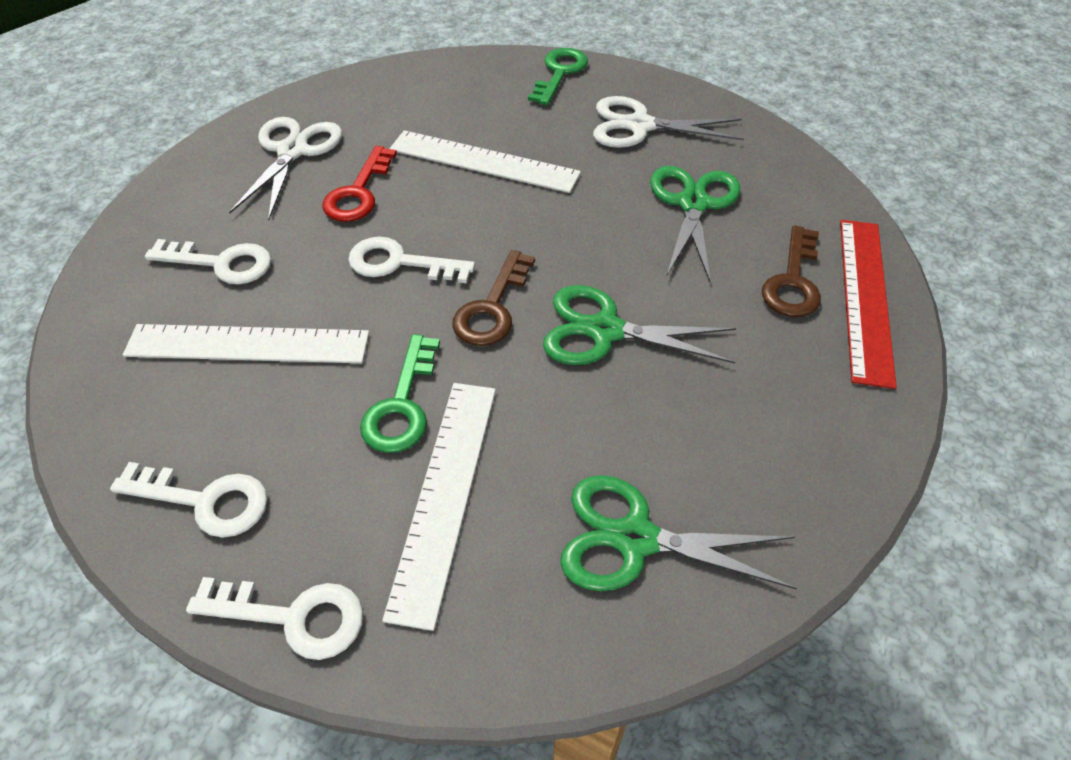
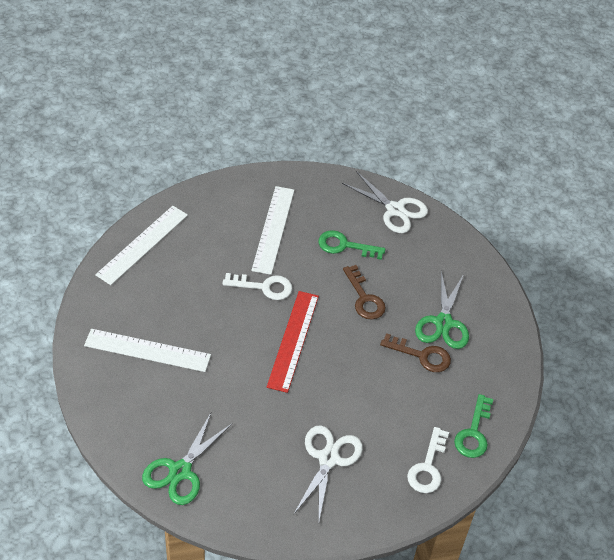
green scissors: 3 -> 2
red key: 1 -> 0
white key: 4 -> 2

